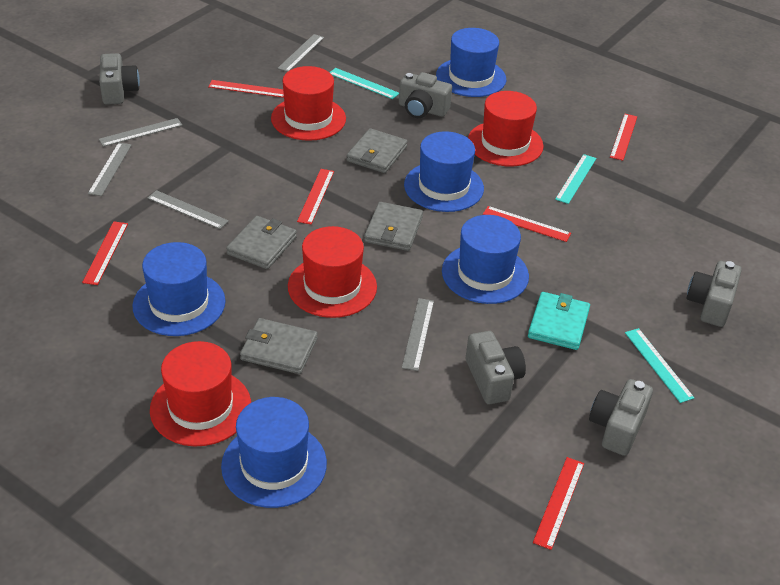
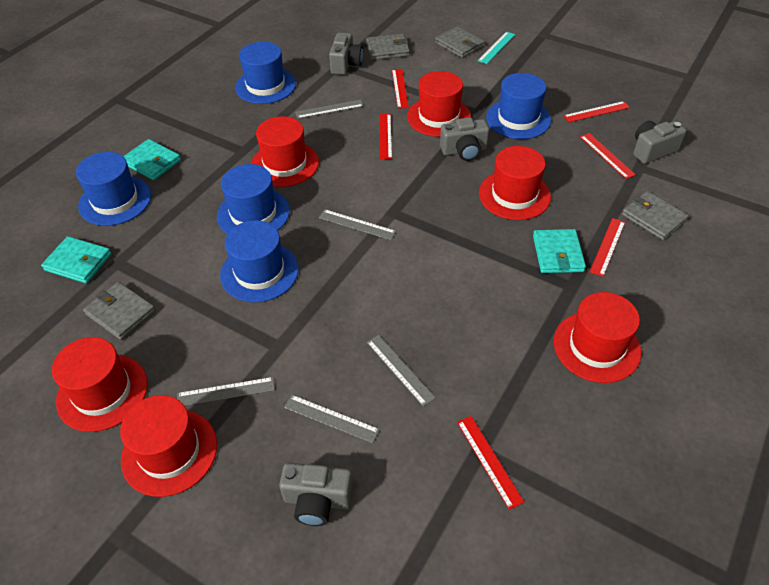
grey camera: 5 -> 4
red hat: 4 -> 6
turquoise ruler: 3 -> 1
turquoise wallet: 1 -> 3

